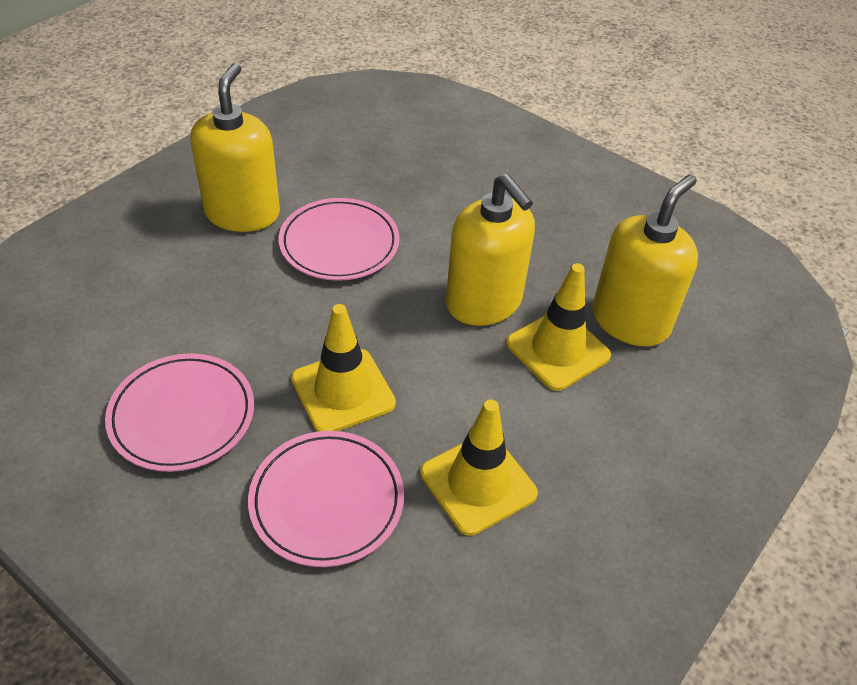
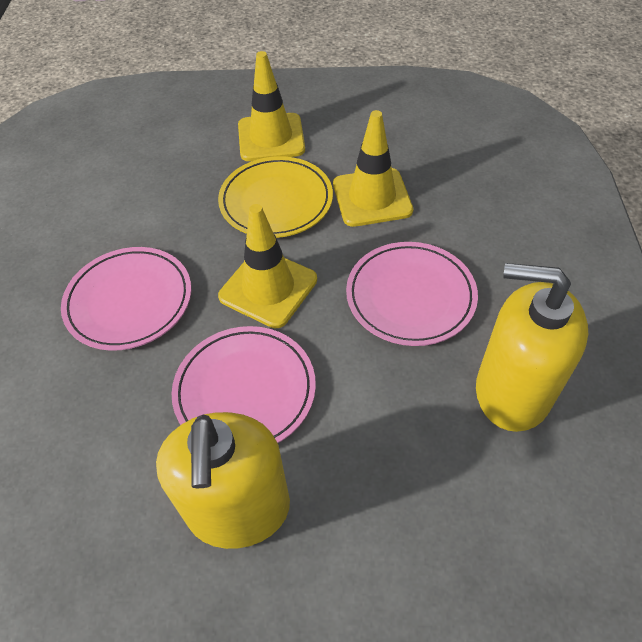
yellow plate: 0 -> 1
yellow soap dispenser: 3 -> 2

